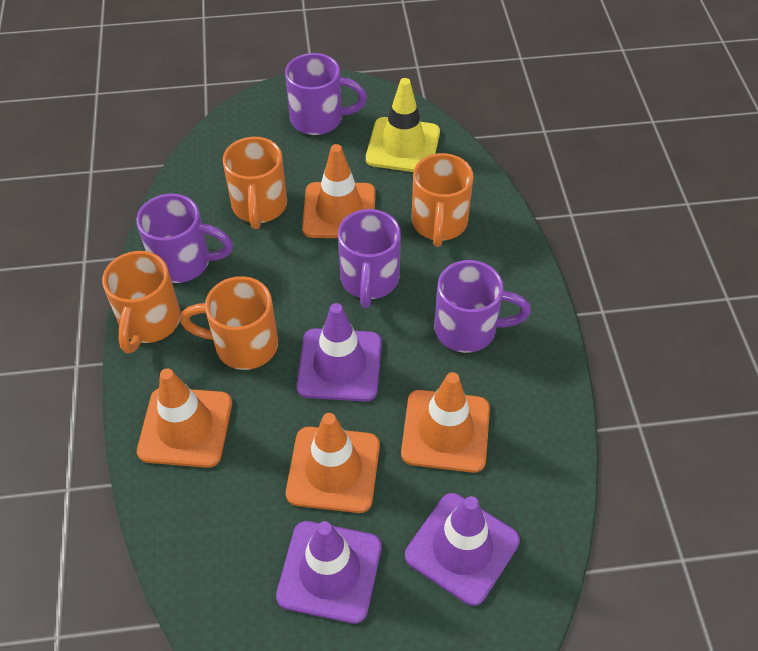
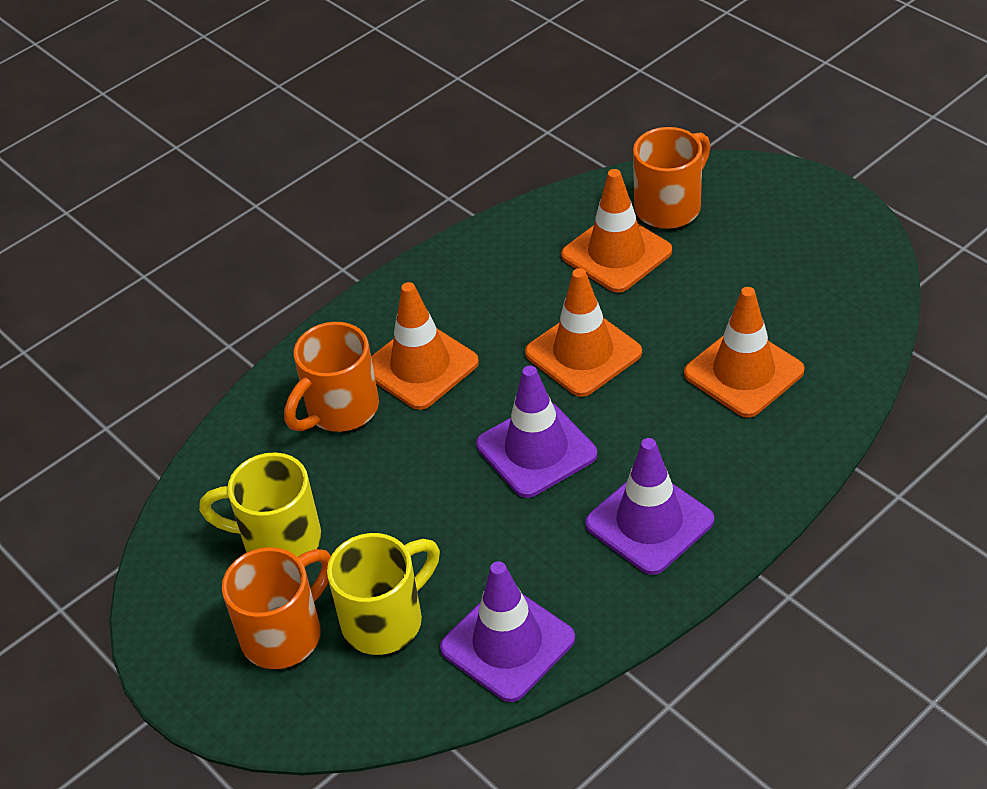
orange mug: 4 -> 3
purple mug: 4 -> 0
yellow mug: 0 -> 2
yellow traffic cone: 1 -> 0

